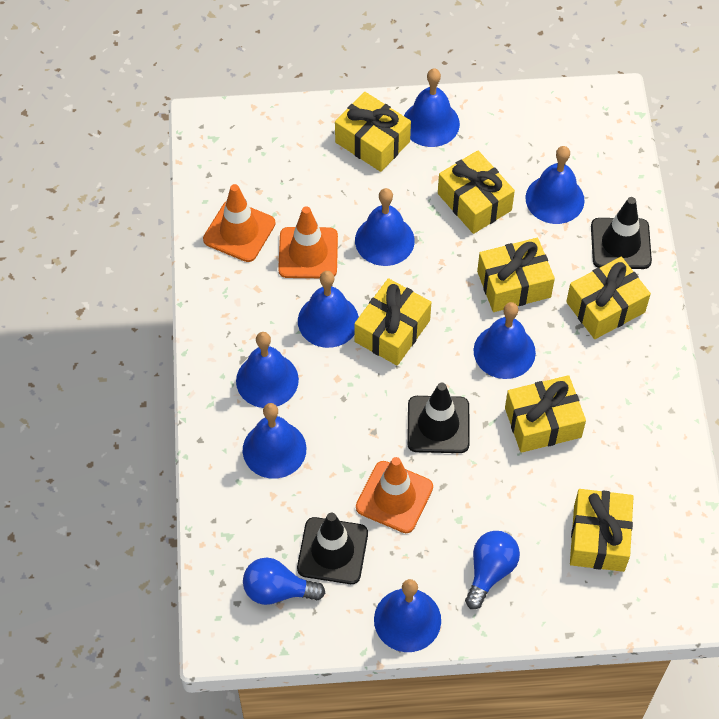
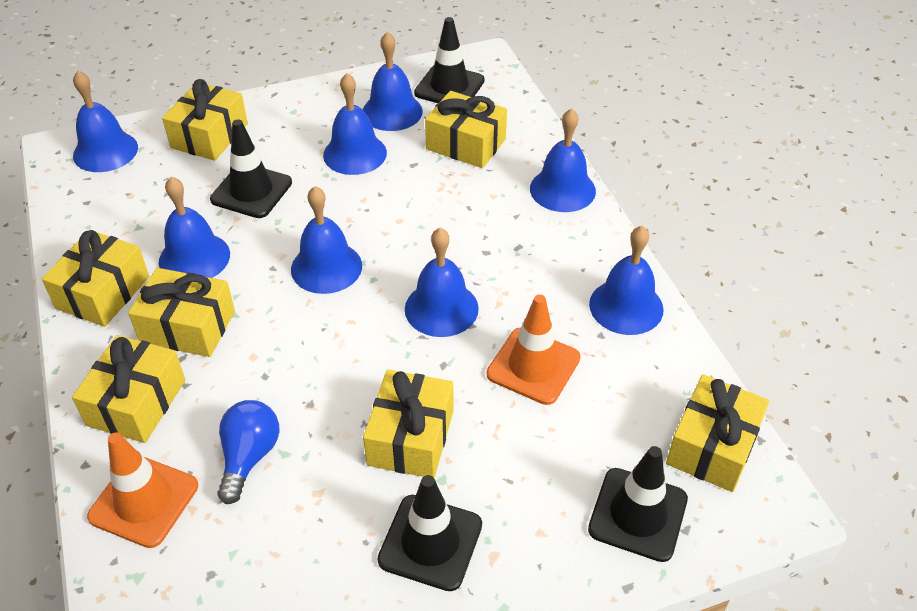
black traffic cone: 3 -> 4
blue light bulb: 2 -> 1
orange traffic cone: 3 -> 2

